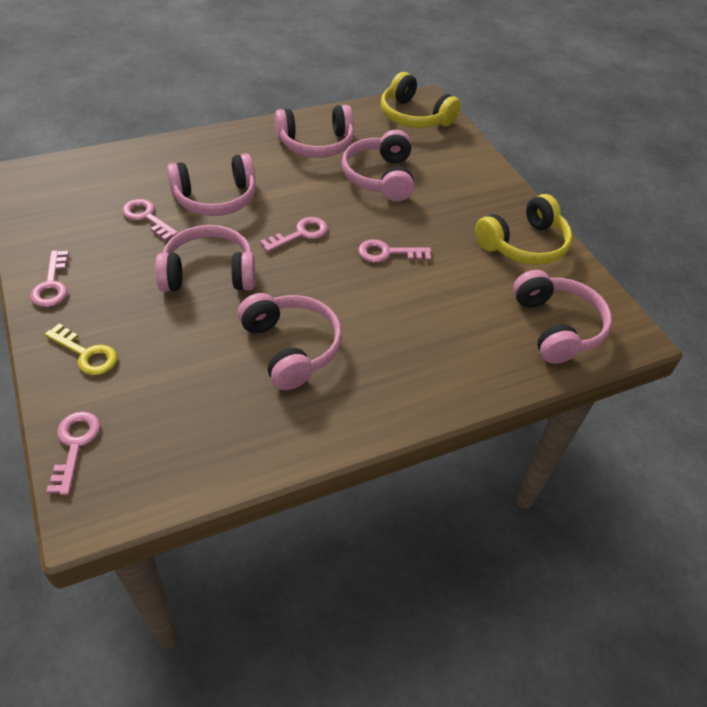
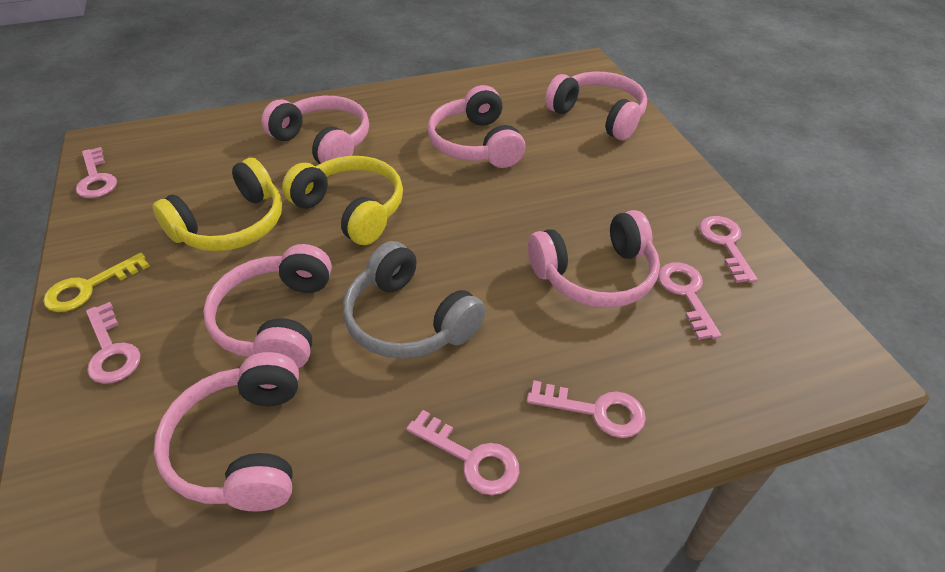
grey headphones: 0 -> 1
pink key: 5 -> 6

